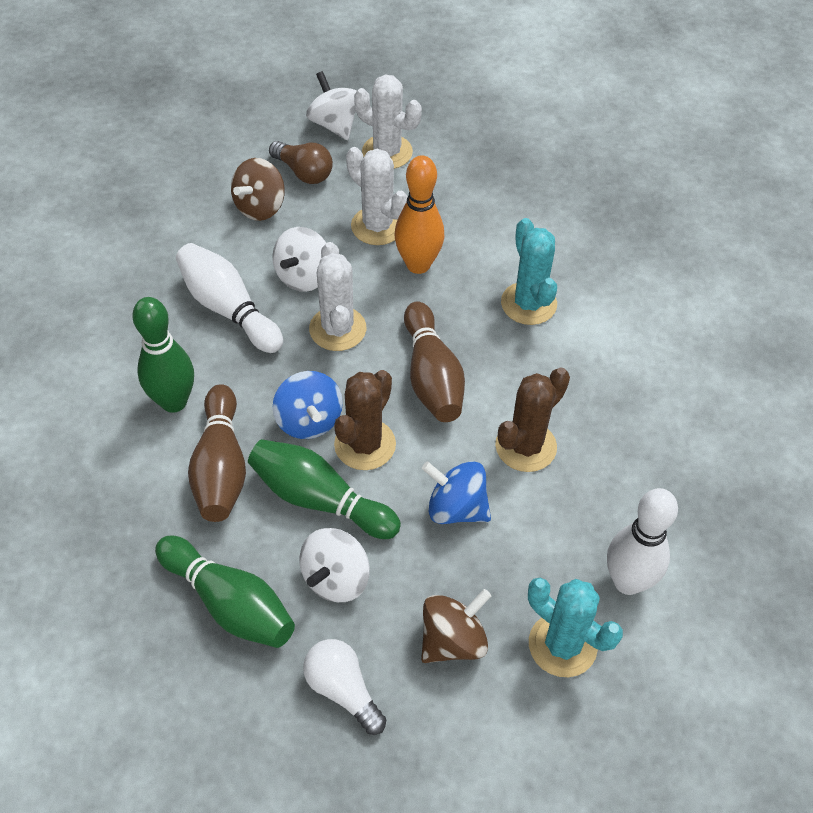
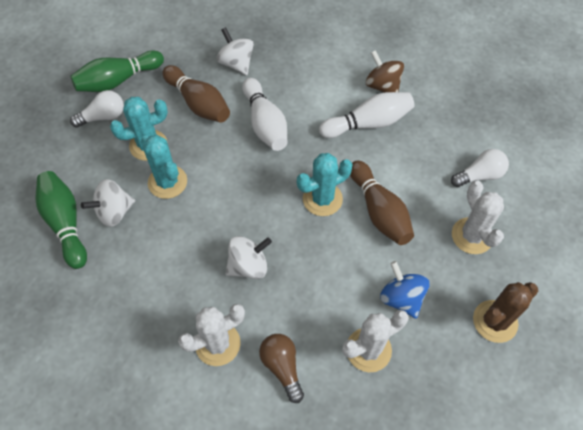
blue spinning top: 2 -> 1
brown cactus: 2 -> 1
brown spinning top: 2 -> 1
green bowling pin: 3 -> 2
orange bowling pin: 1 -> 0
turquoise cactus: 2 -> 3
white light bulb: 1 -> 2

